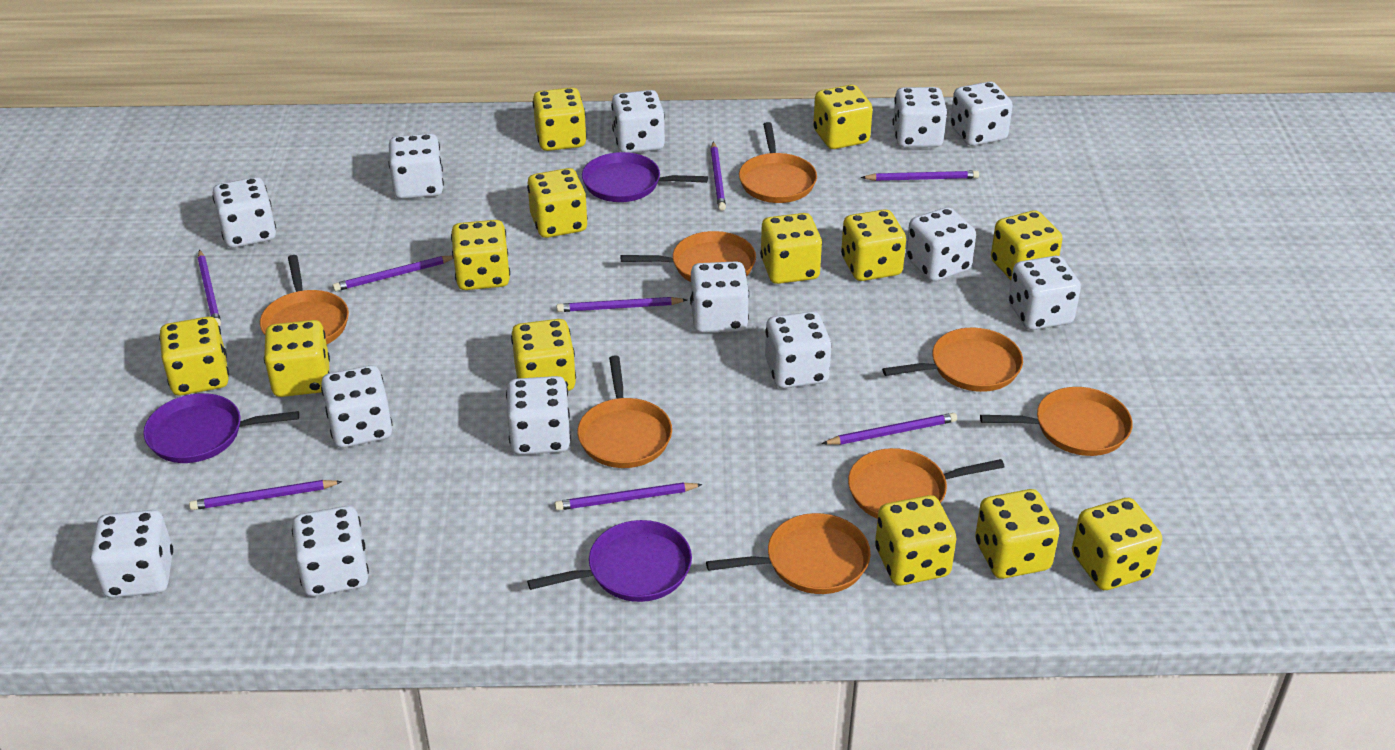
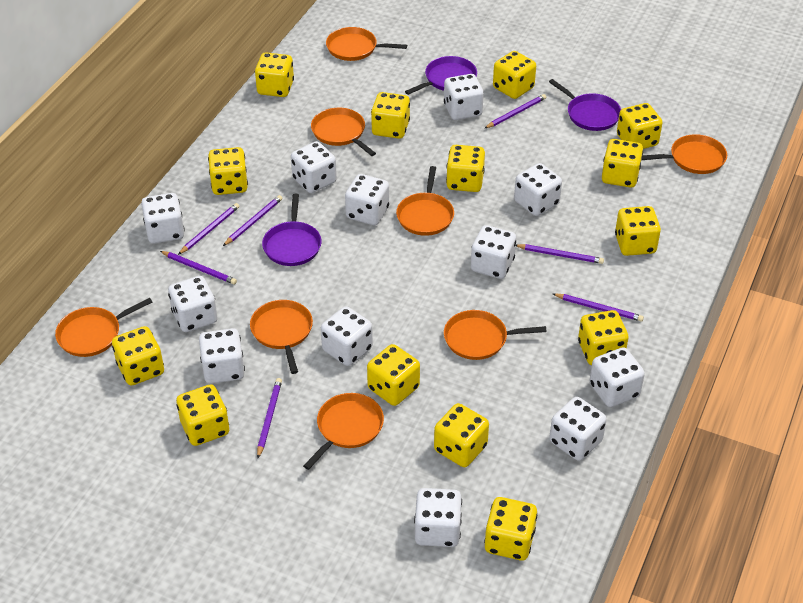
purple pencil: 8 -> 7
white dice: 13 -> 12
yellow dice: 13 -> 14

